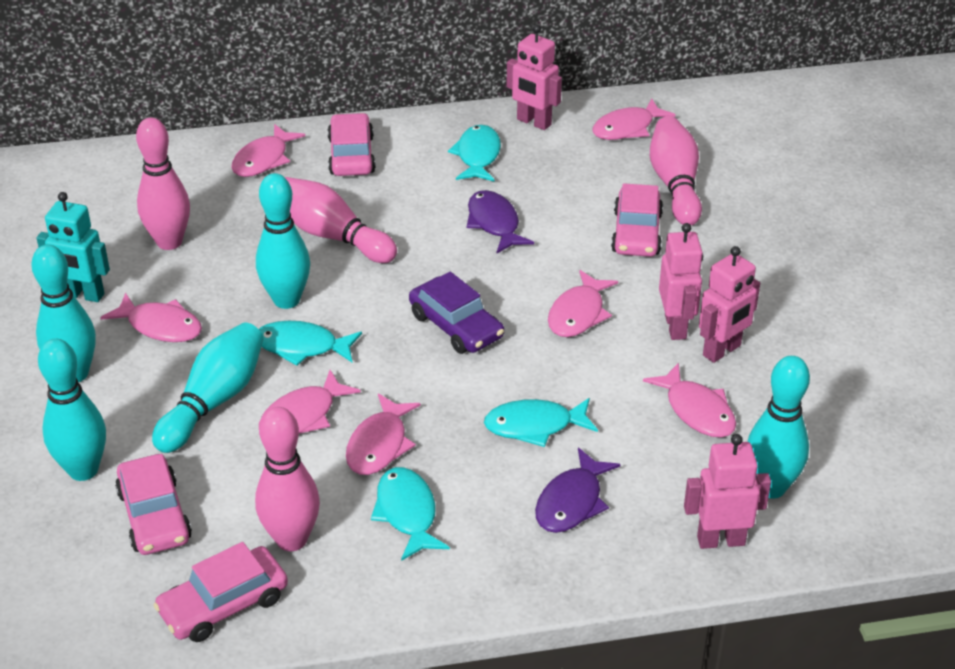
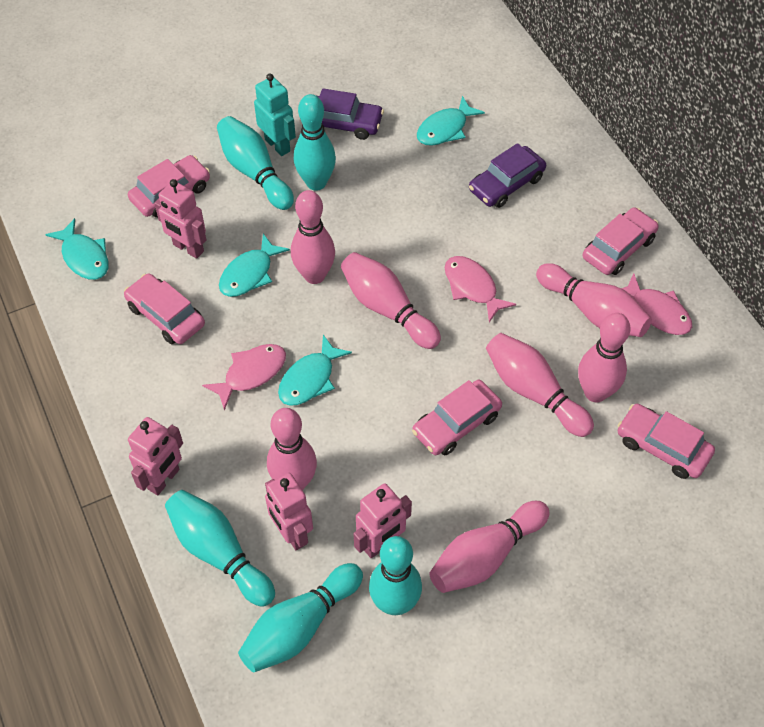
pink bowling pin: 4 -> 7
pink car: 4 -> 5
pink fish: 7 -> 3
purple car: 1 -> 2
purple fish: 2 -> 0

